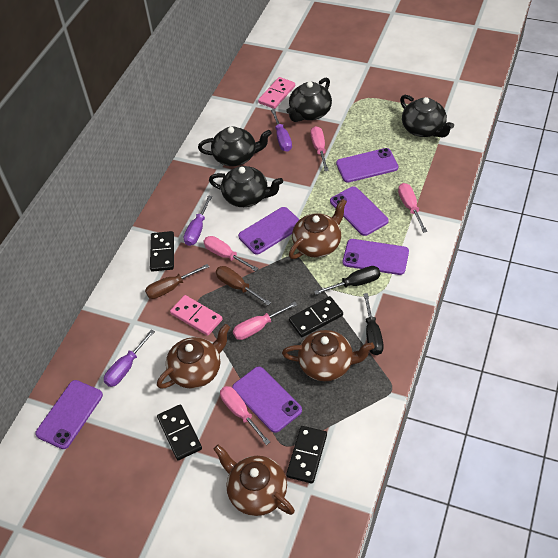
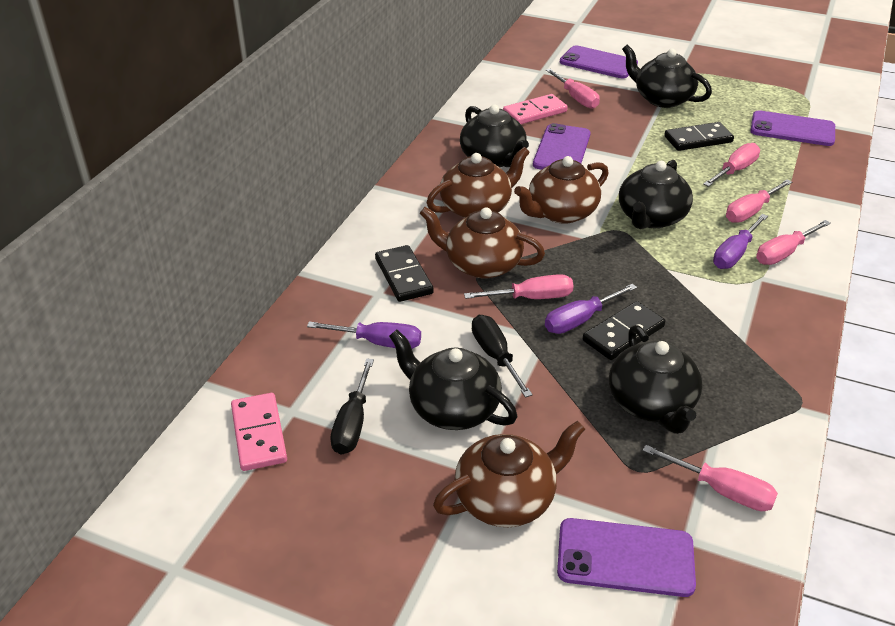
black domino: 4 -> 3
black teapot: 4 -> 5
brown screwdriver: 2 -> 0
pink screwdriver: 5 -> 6
purple phone: 6 -> 4

